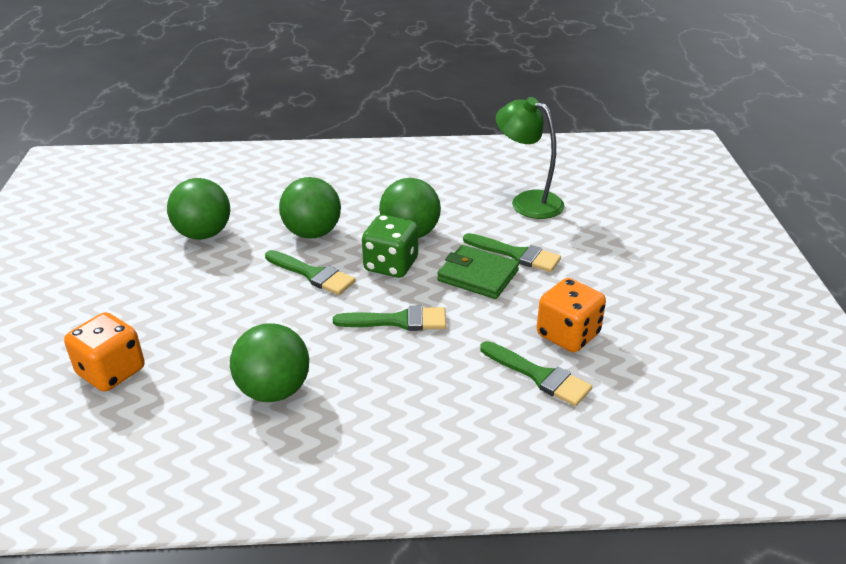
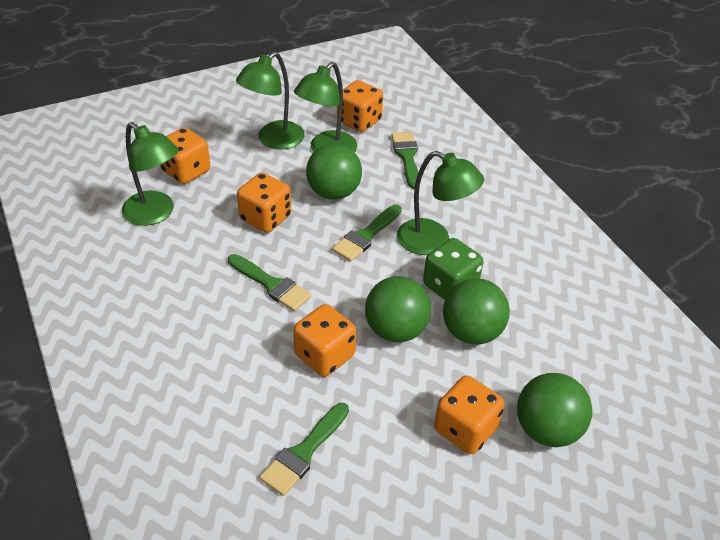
green lamp: 1 -> 4
green wallet: 1 -> 0
orange dice: 2 -> 5

